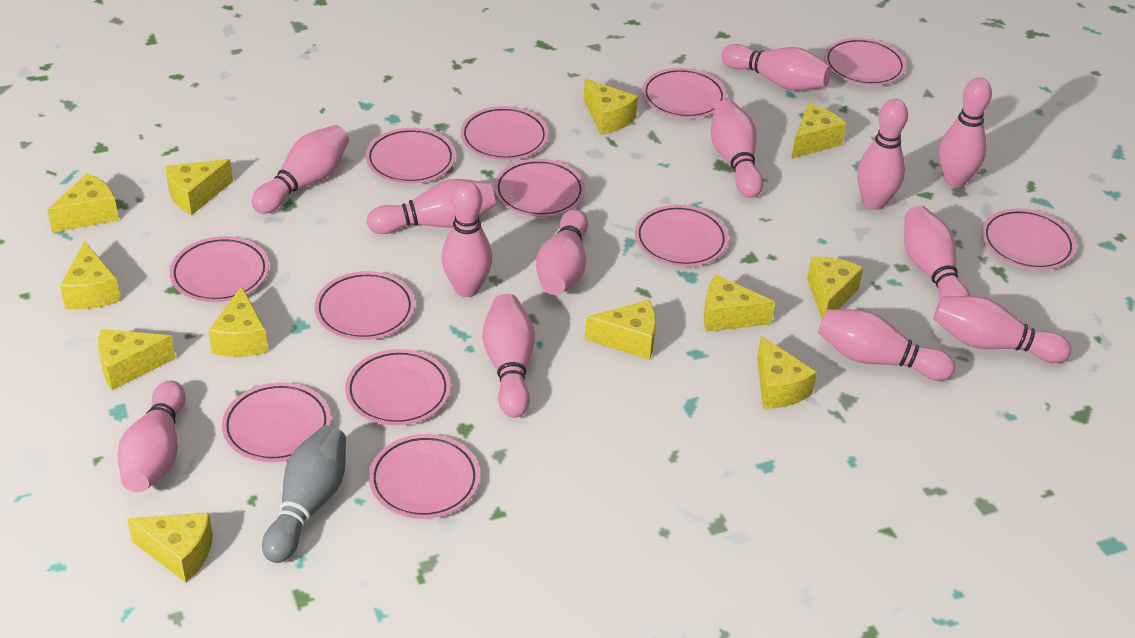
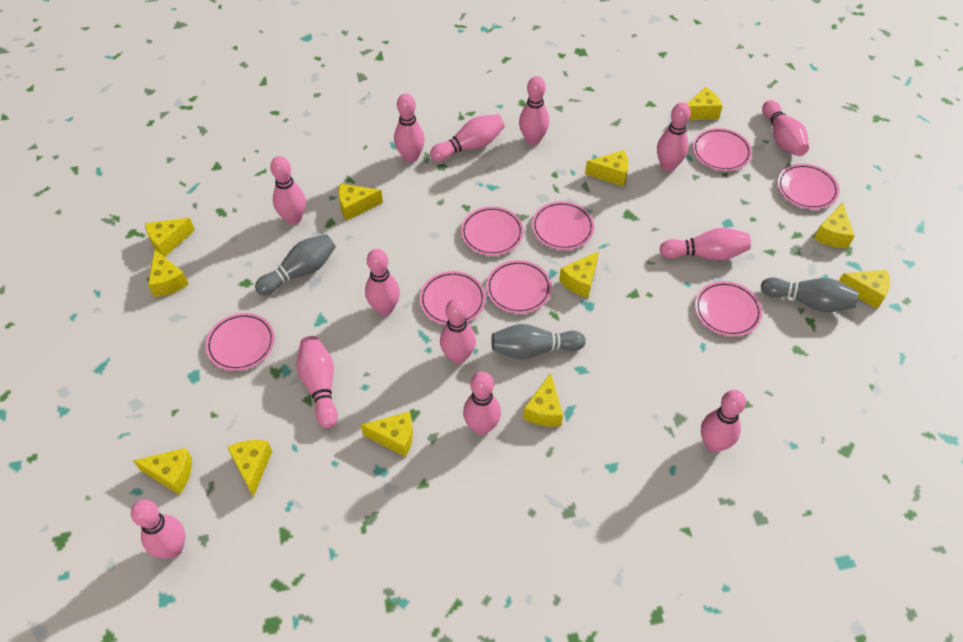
grey bowling pin: 1 -> 3
pink plate: 12 -> 8

